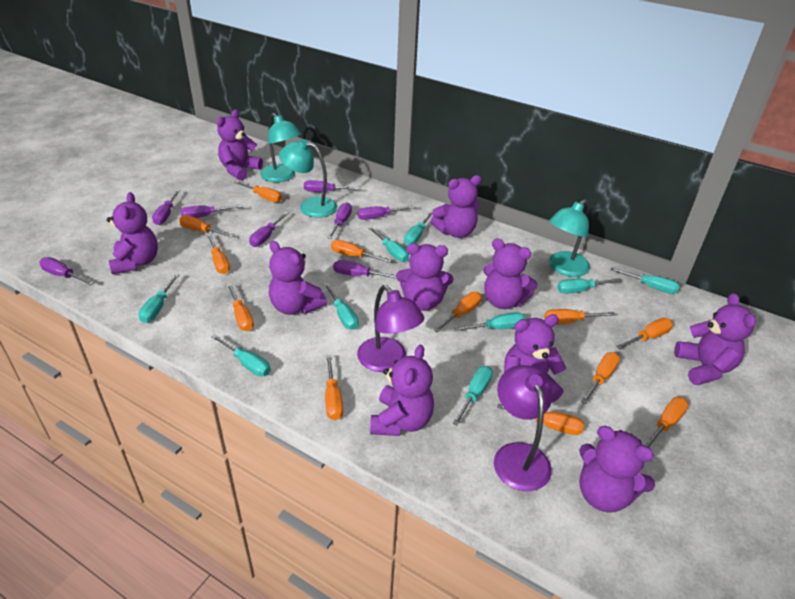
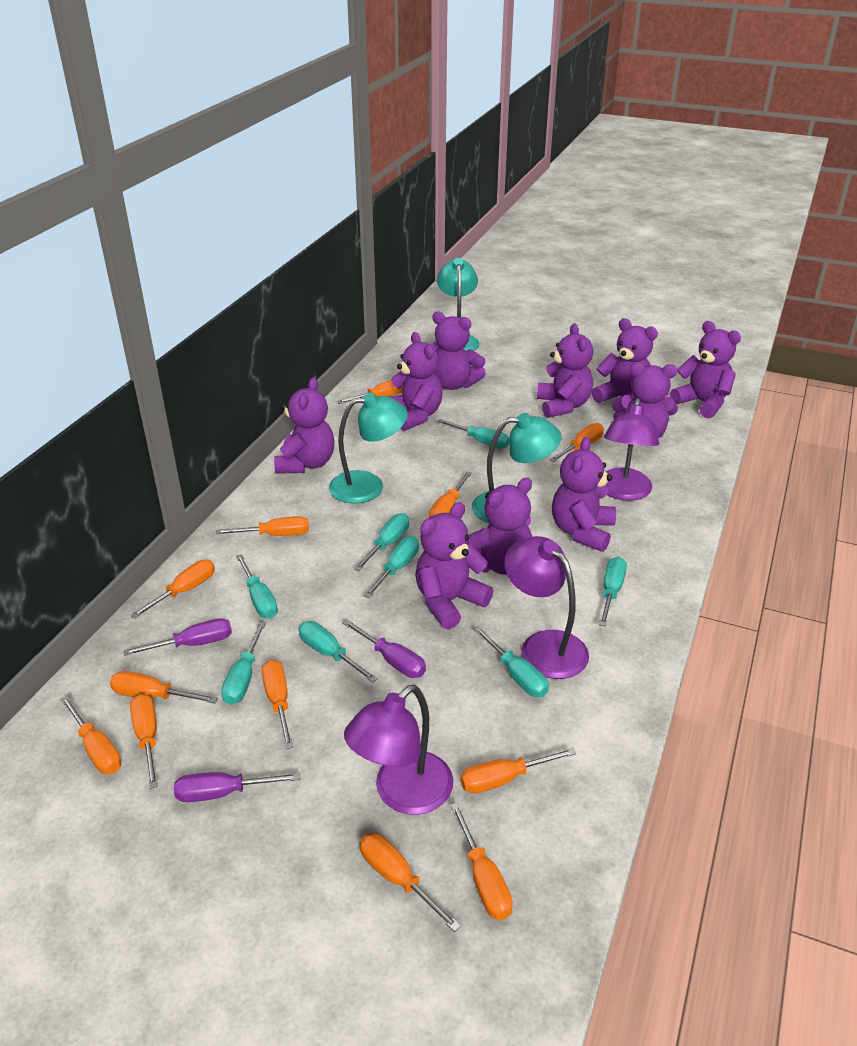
purple lamp: 2 -> 3
purple screwdriver: 8 -> 3
turquoise screwdriver: 9 -> 8

